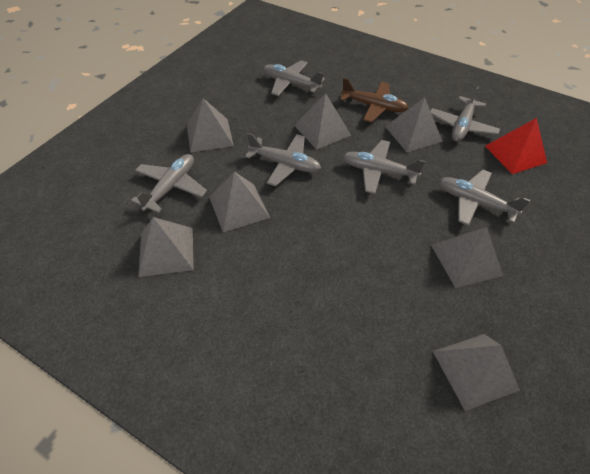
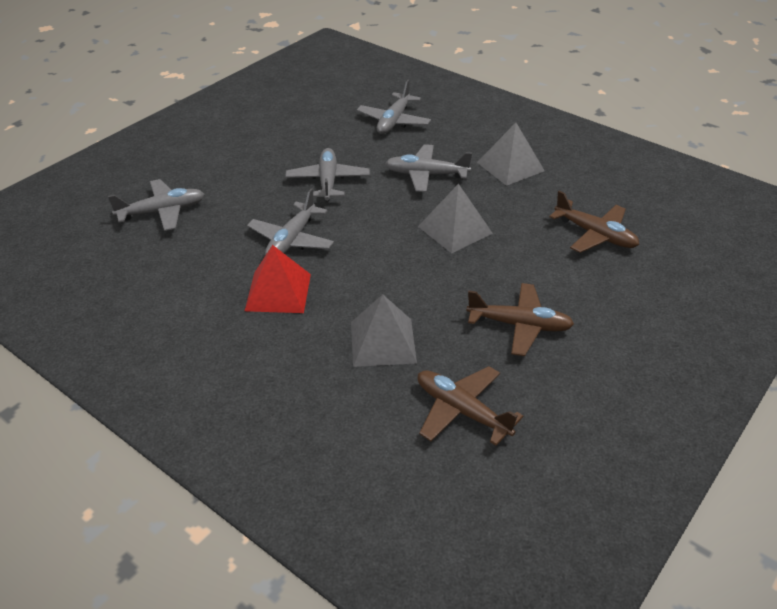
brown plane: 1 -> 3
grey plane: 6 -> 5
grey pyramid: 7 -> 3

